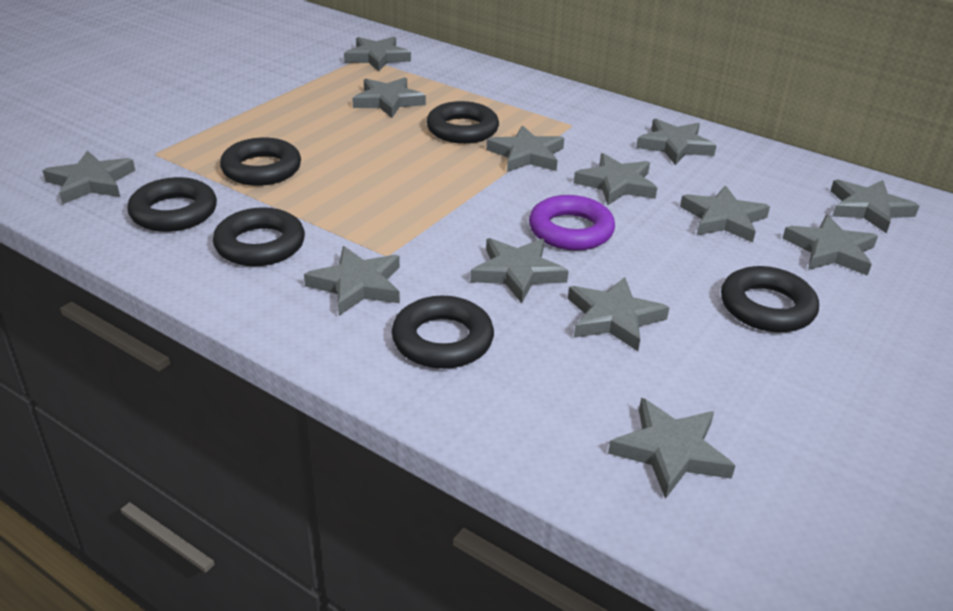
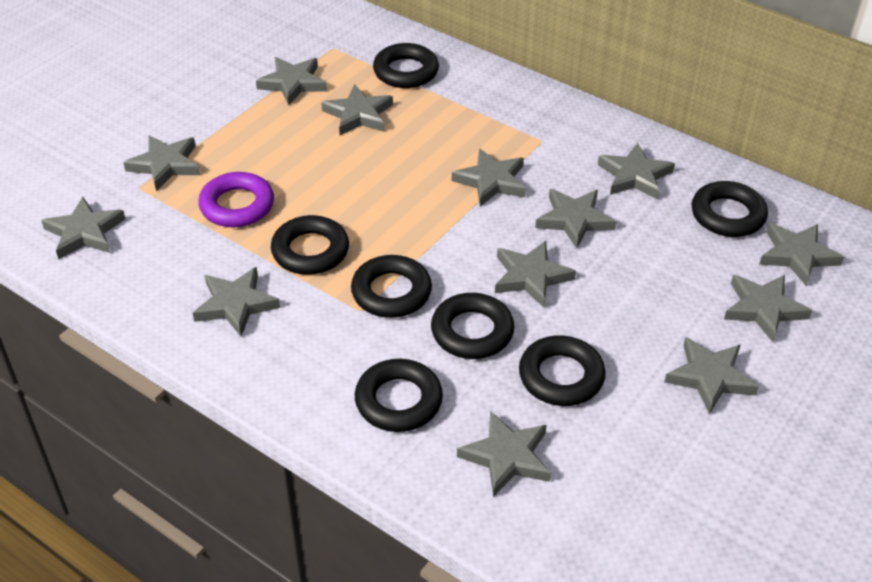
black ring: 6 -> 7

